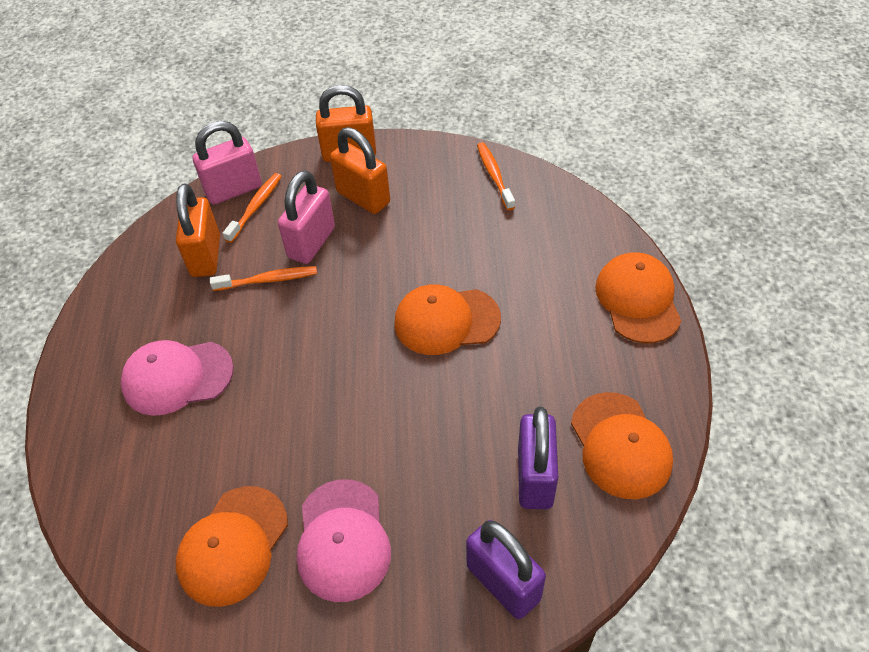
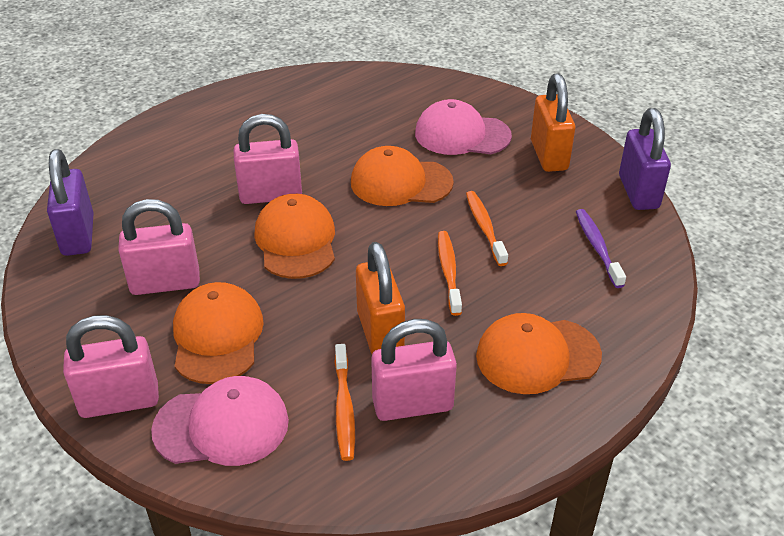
orange padlock: 3 -> 2
pink padlock: 2 -> 4
purple toothbrush: 0 -> 1

